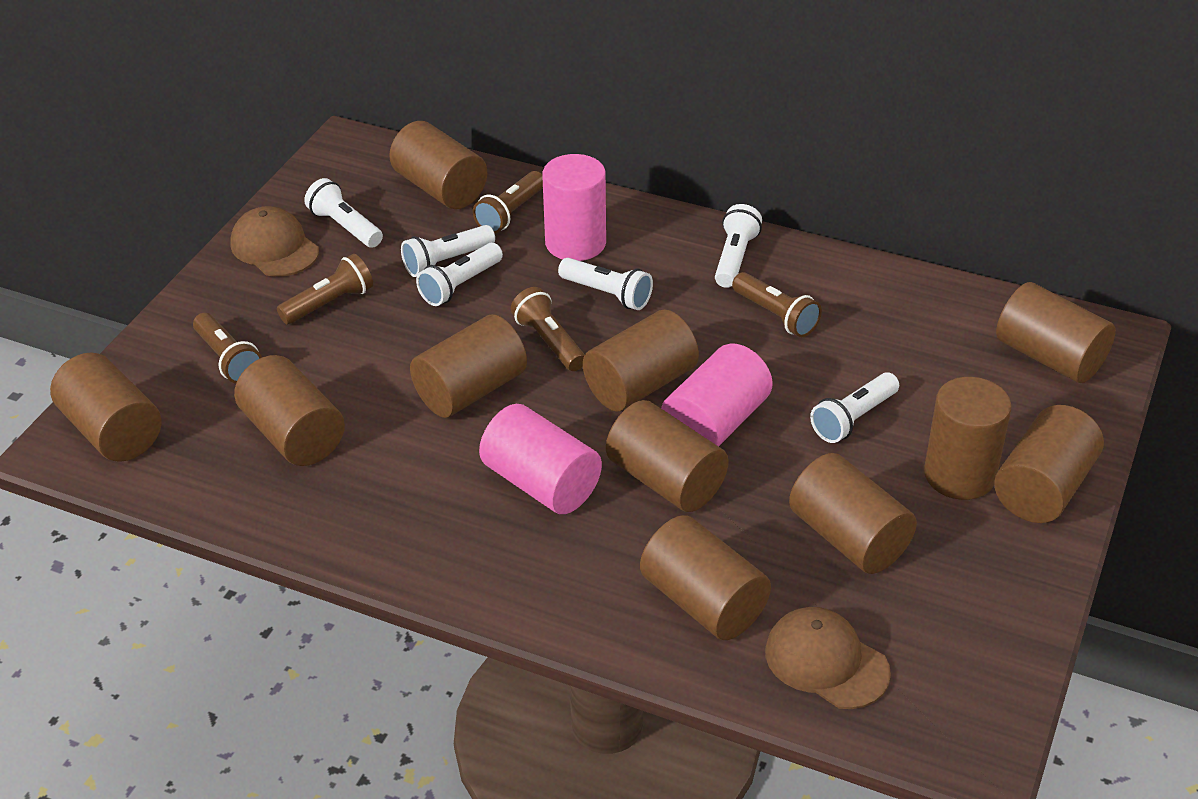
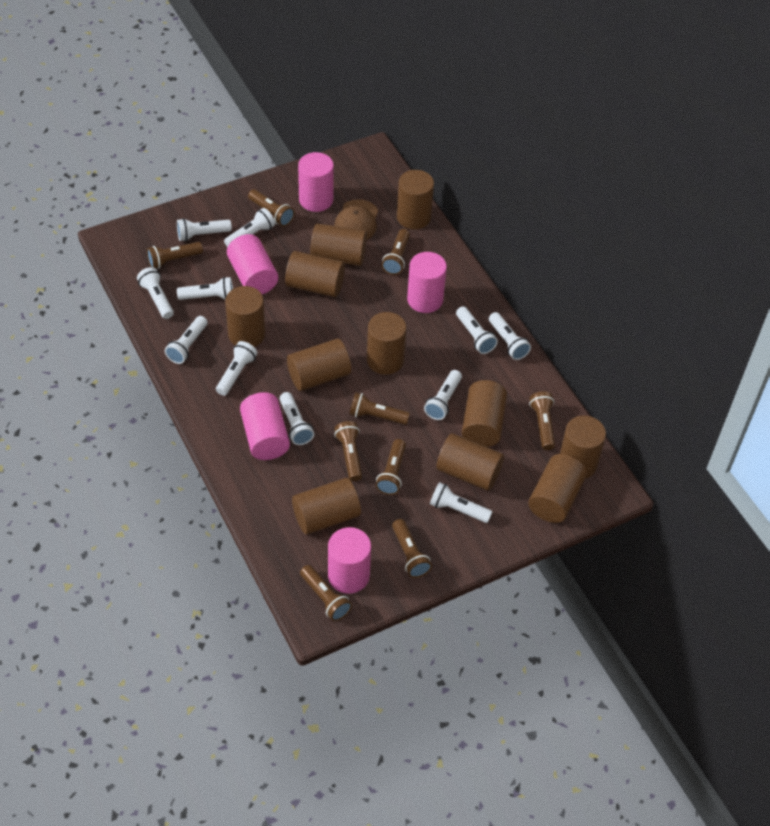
brown cap: 2 -> 1
brown flashlight: 5 -> 9
pink cylinder: 3 -> 5
white flashlight: 6 -> 11

